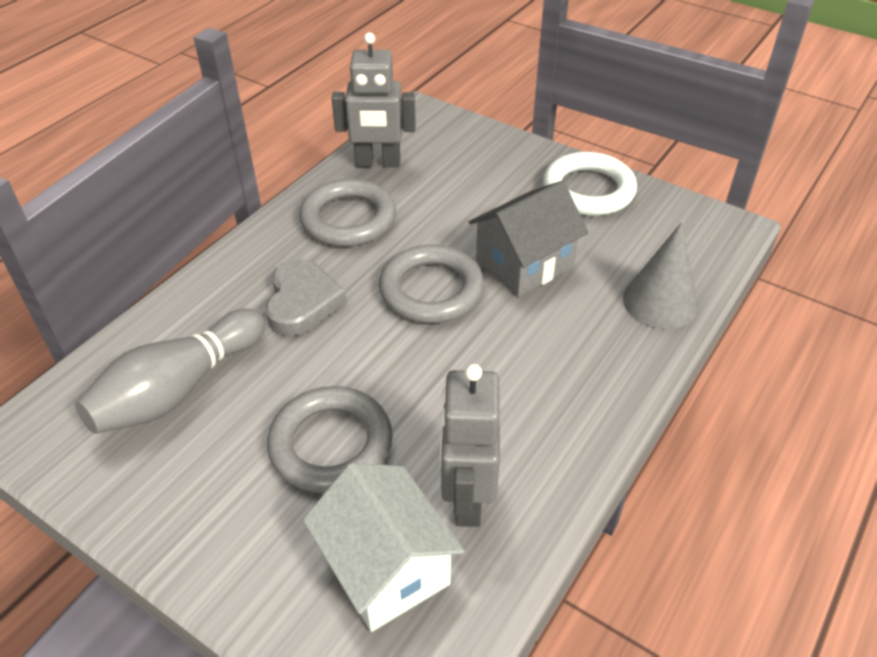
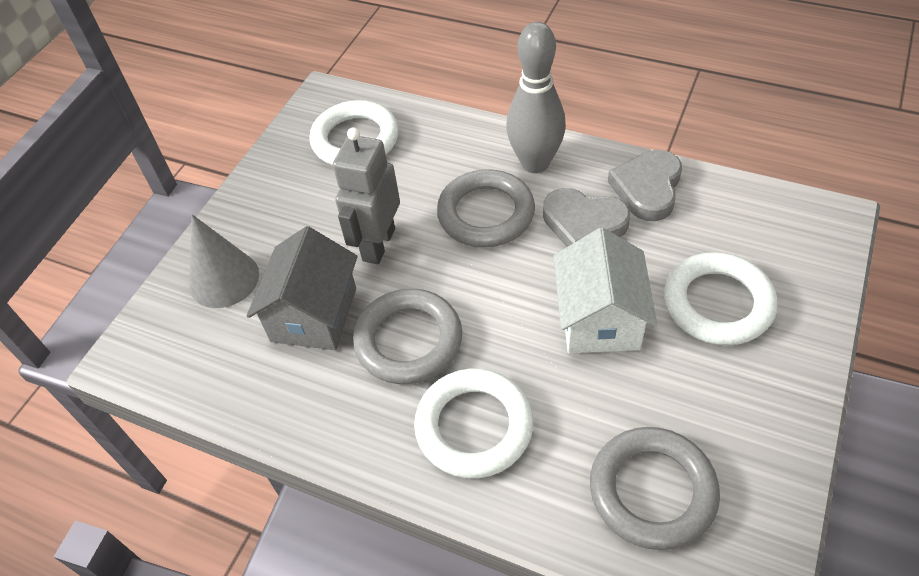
grey heart: 1 -> 2
grey robot: 2 -> 1
white ring: 1 -> 3

